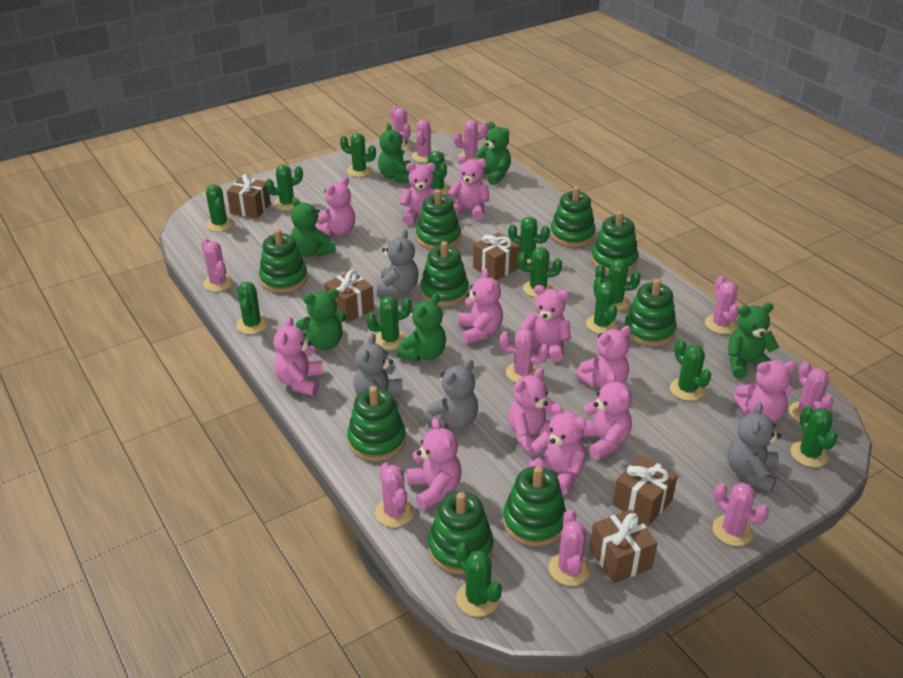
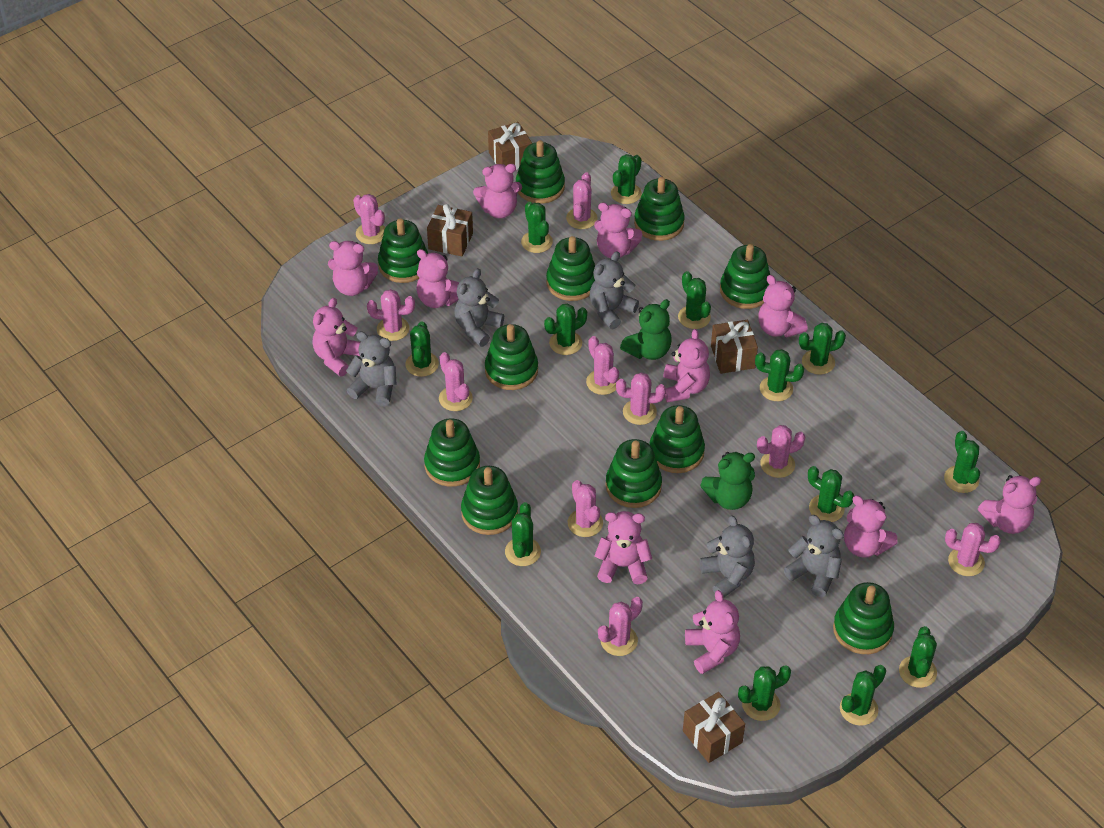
brown gift: 5 -> 4
green stacking toy: 9 -> 11
green teddy bear: 6 -> 2
grey teddy bear: 4 -> 5
pink teddy bear: 12 -> 11

